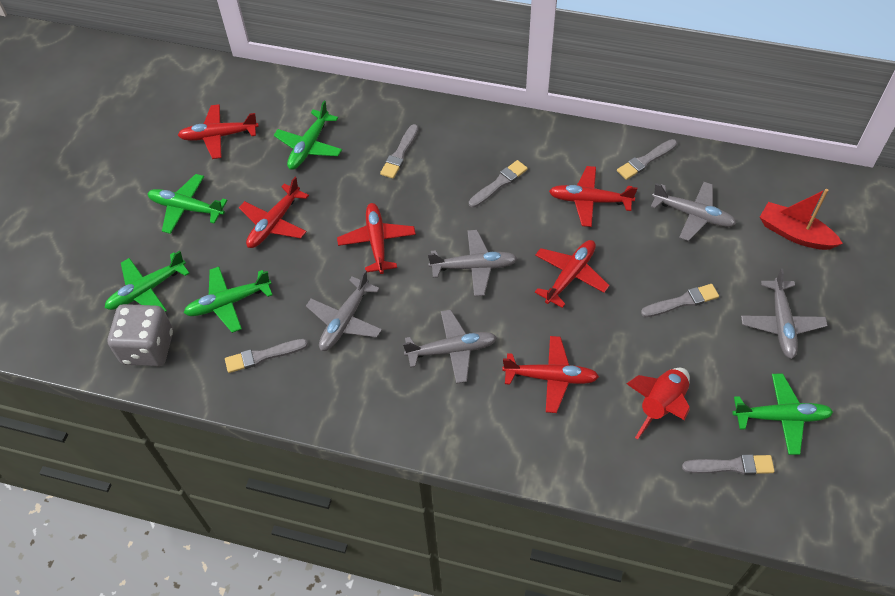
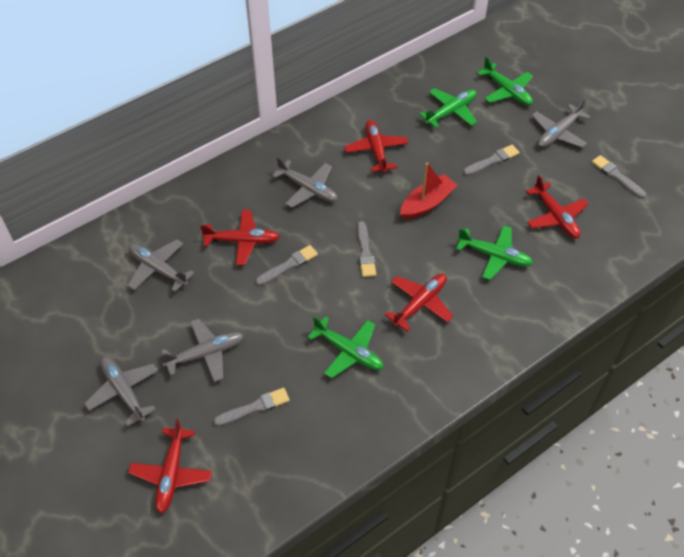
green plane: 5 -> 4
grey brush: 6 -> 5
grey dice: 1 -> 0
red plane: 6 -> 5
red rocket: 1 -> 0

